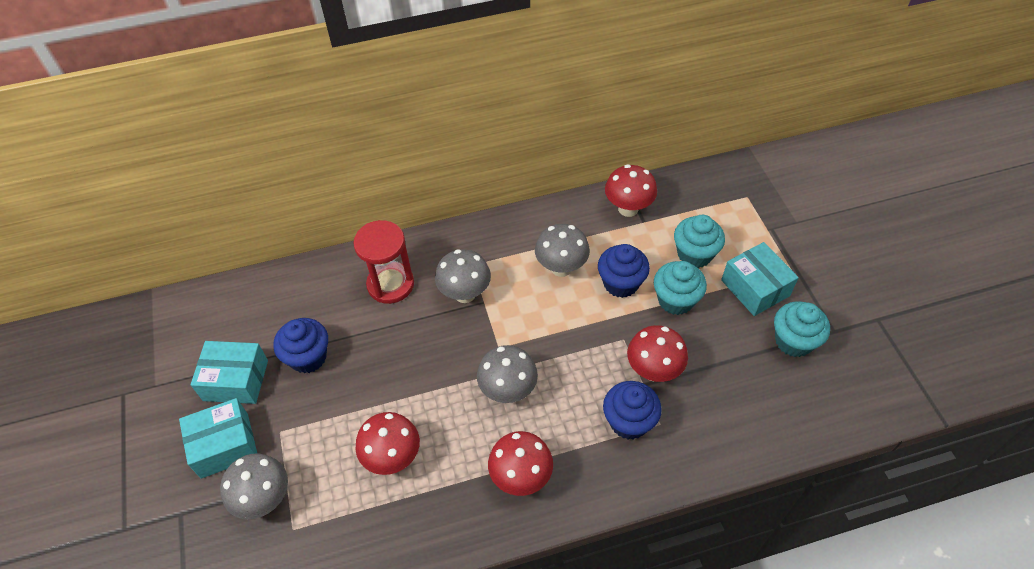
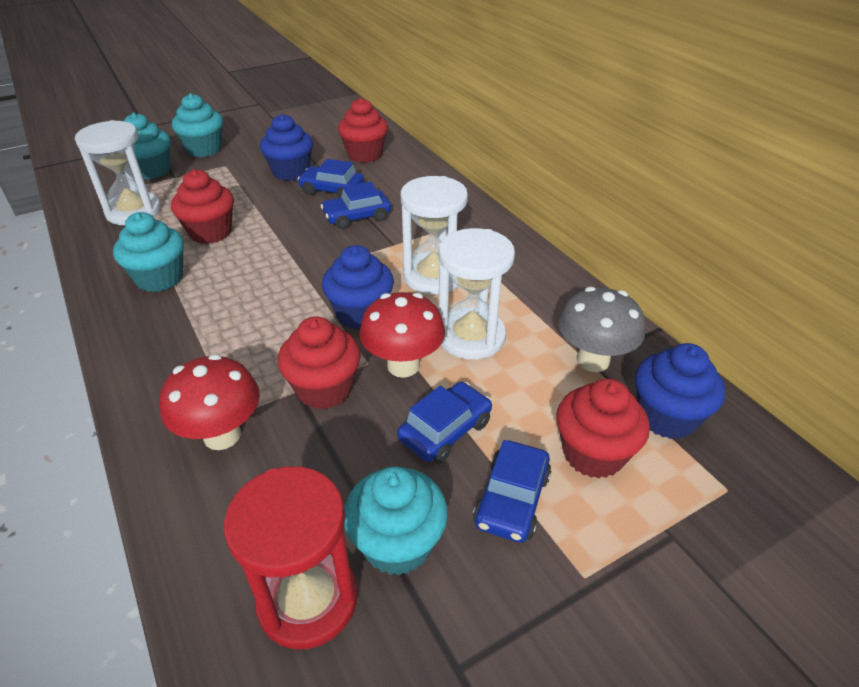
blue car: 0 -> 4
grey mushroom: 4 -> 1
red cupcake: 0 -> 4
red mushroom: 4 -> 2
turquoise box: 3 -> 0
turquoise cupcake: 3 -> 4
white hourglass: 0 -> 3

